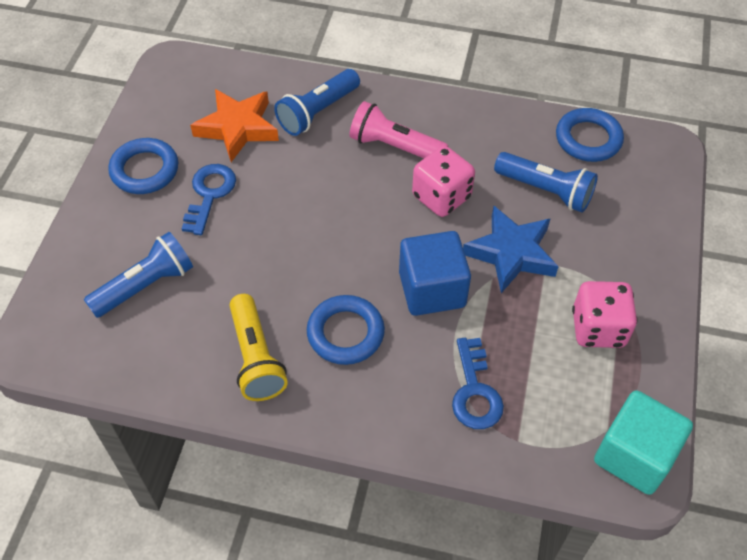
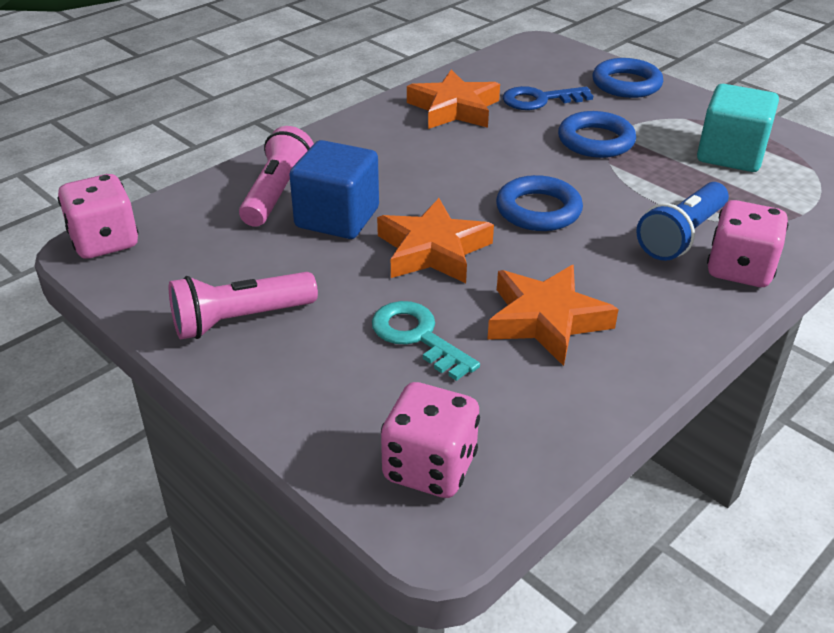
blue flashlight: 3 -> 1
blue key: 2 -> 1
blue star: 1 -> 0
orange star: 1 -> 3
pink dice: 2 -> 3
pink flashlight: 1 -> 2
turquoise key: 0 -> 1
yellow flashlight: 1 -> 0

